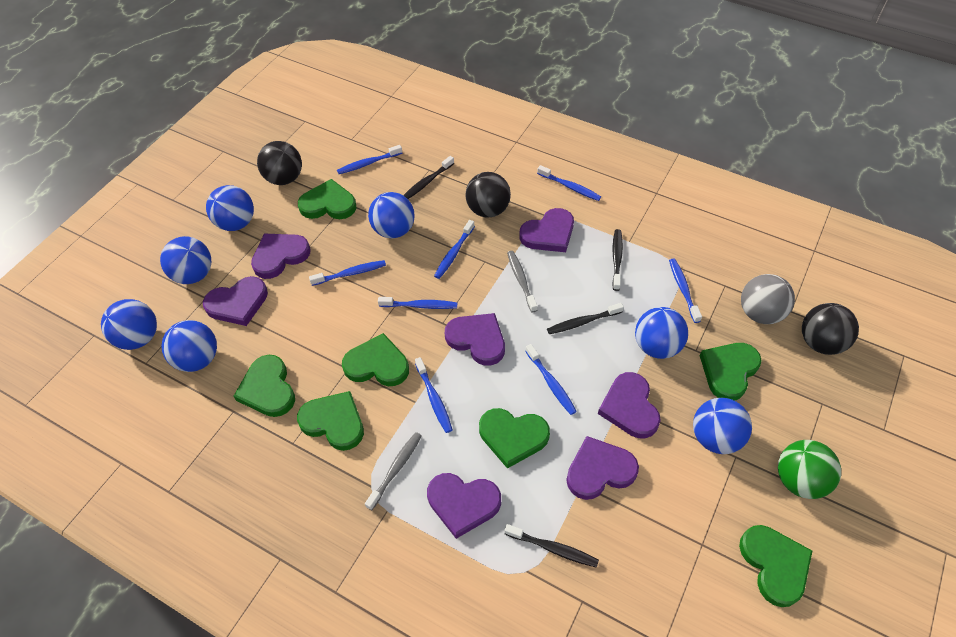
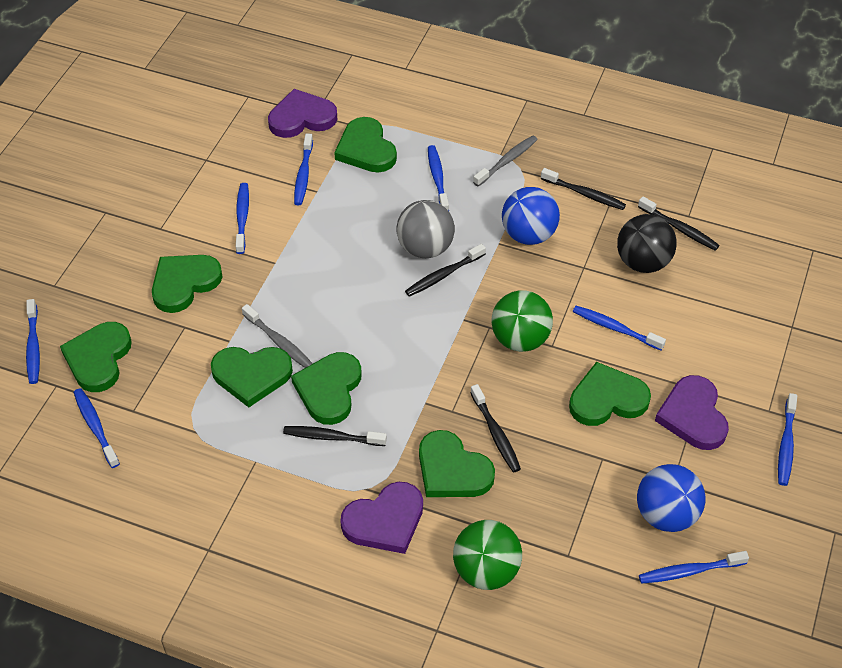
black ball: 3 -> 1
black toothbrush: 4 -> 5
blue ball: 7 -> 2
green ball: 1 -> 2
purple heart: 7 -> 3

